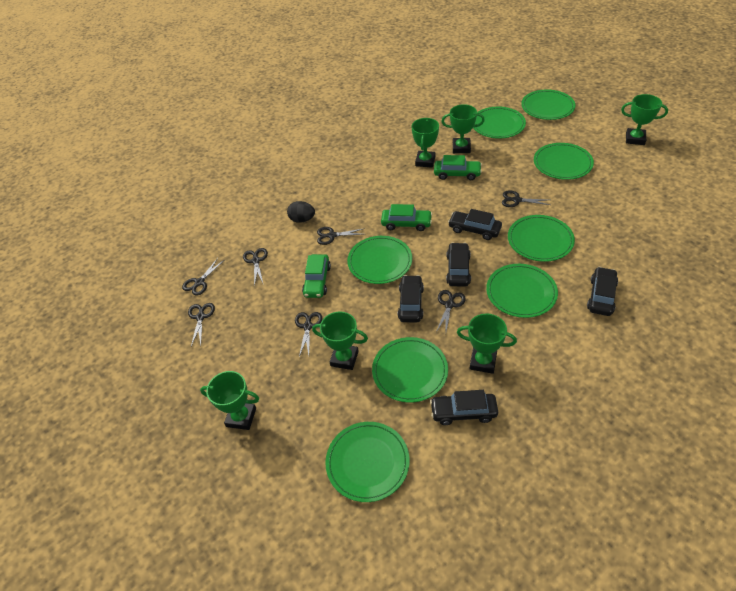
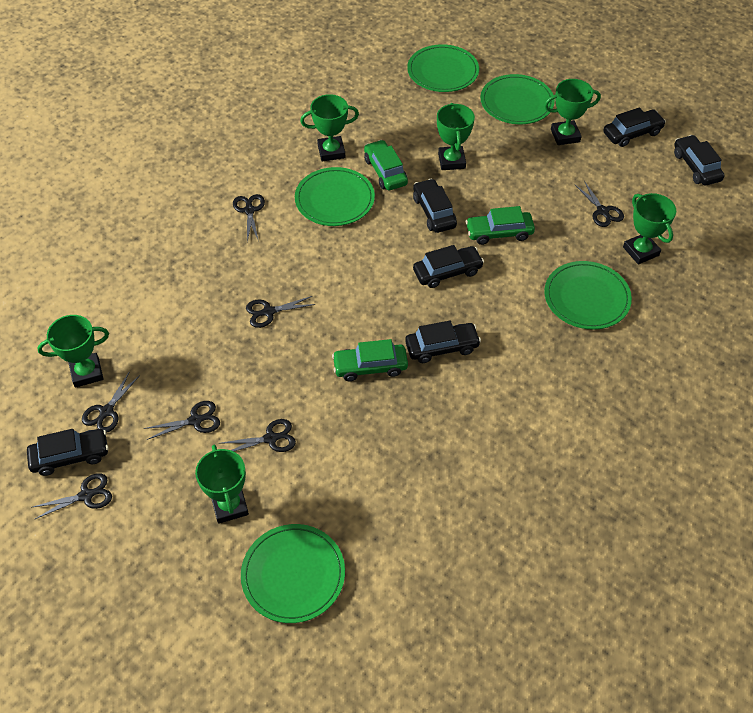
black car: 5 -> 6
black egg: 1 -> 0
green plate: 8 -> 5

